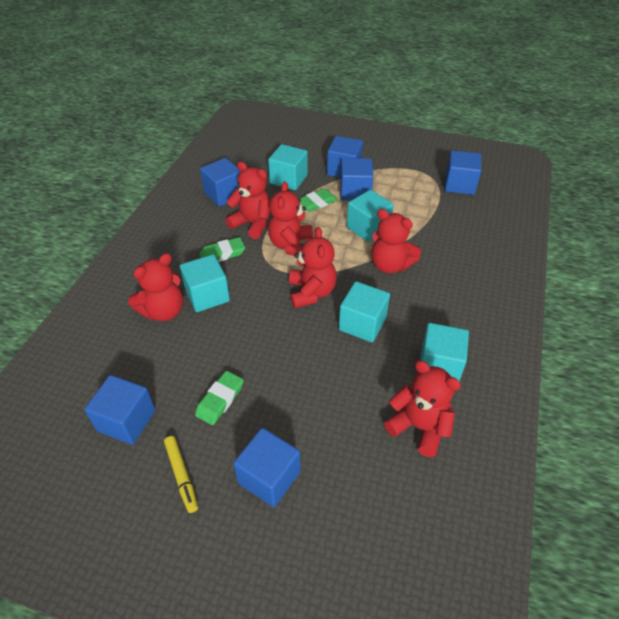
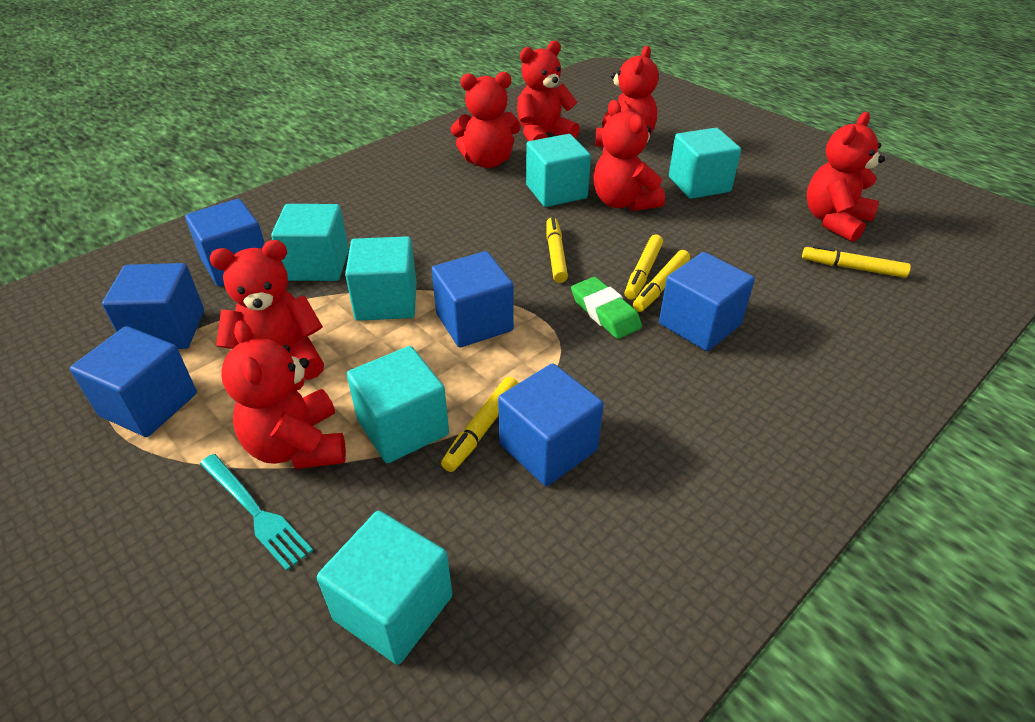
green eraser: 3 -> 1
red teddy bear: 6 -> 7
turquoise cube: 5 -> 6
turquoise fork: 0 -> 1
yellow marker: 1 -> 5

